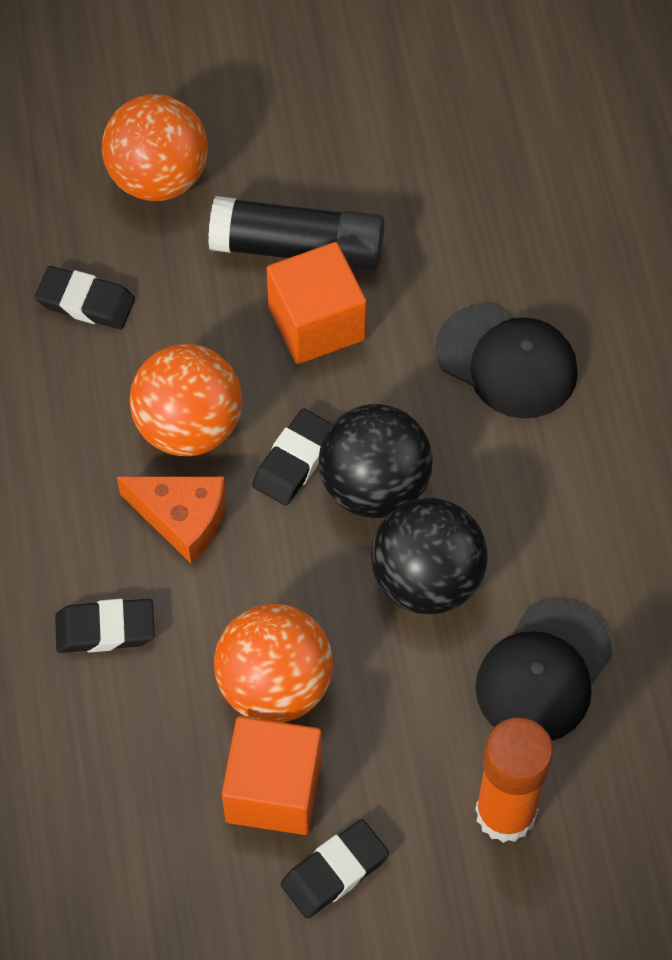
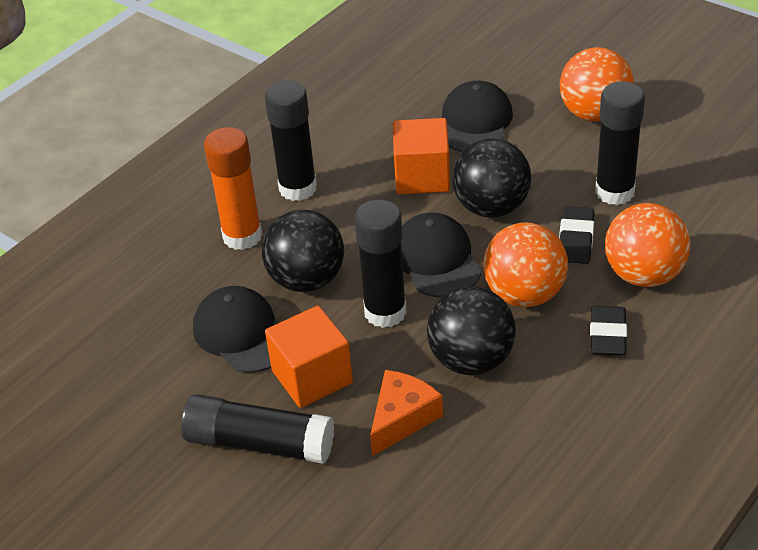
black ball: 2 -> 3
black cap: 2 -> 3
black eraser: 4 -> 2
black glue stick: 1 -> 4

